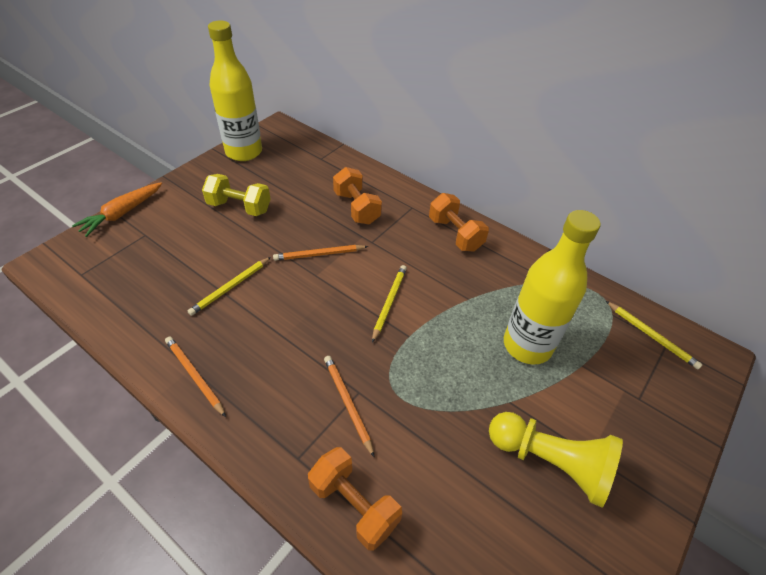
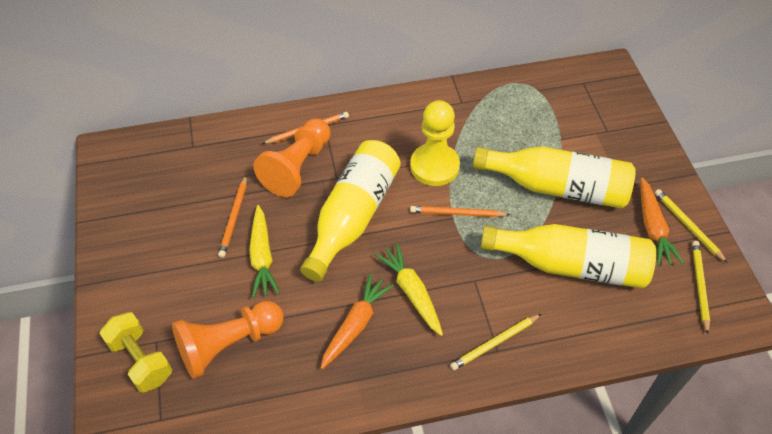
orange carrot: 1 -> 2
orange dumbbell: 3 -> 0
orange pawn: 0 -> 2
yellow bottle: 2 -> 3
yellow carrot: 0 -> 2

